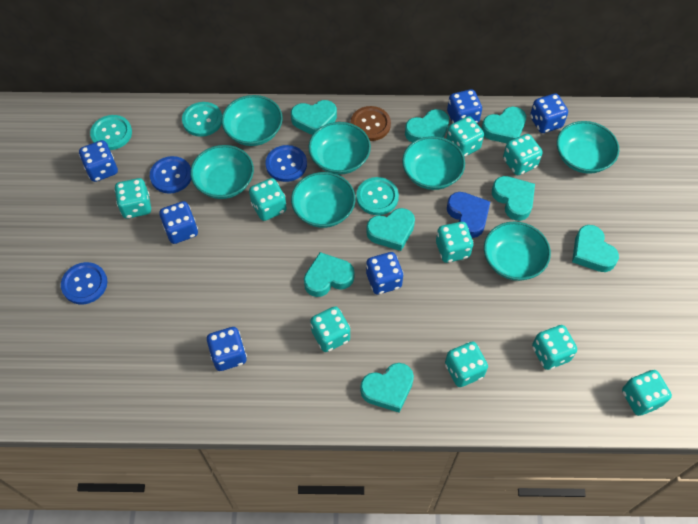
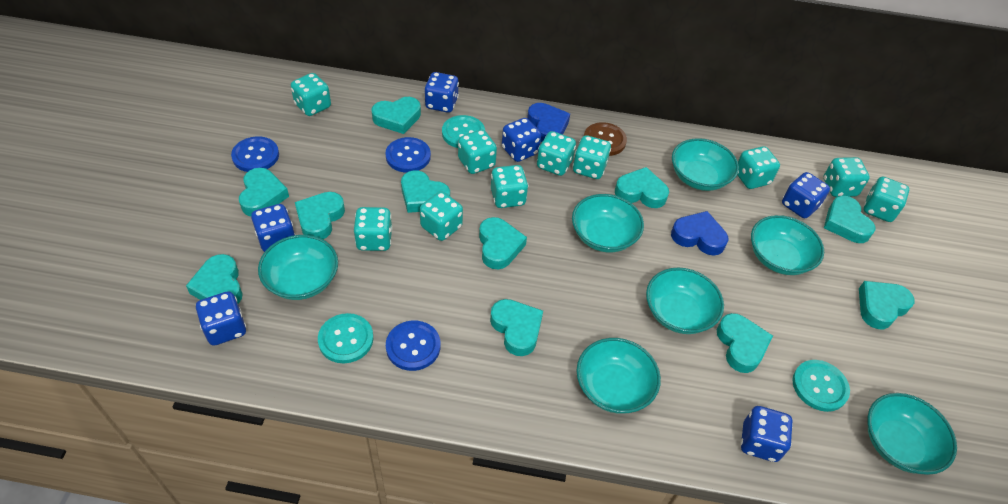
blue heart: 1 -> 2
turquoise dice: 9 -> 10
turquoise heart: 8 -> 11

